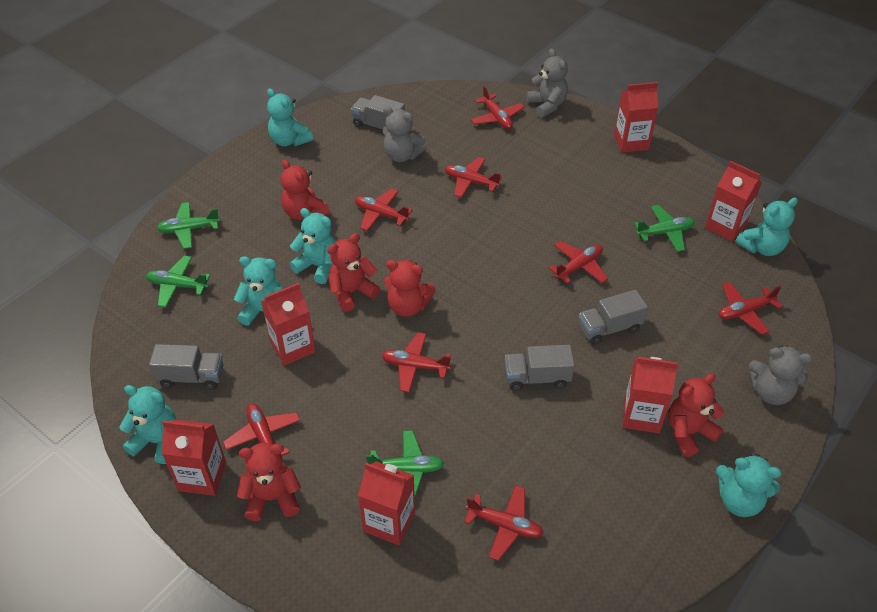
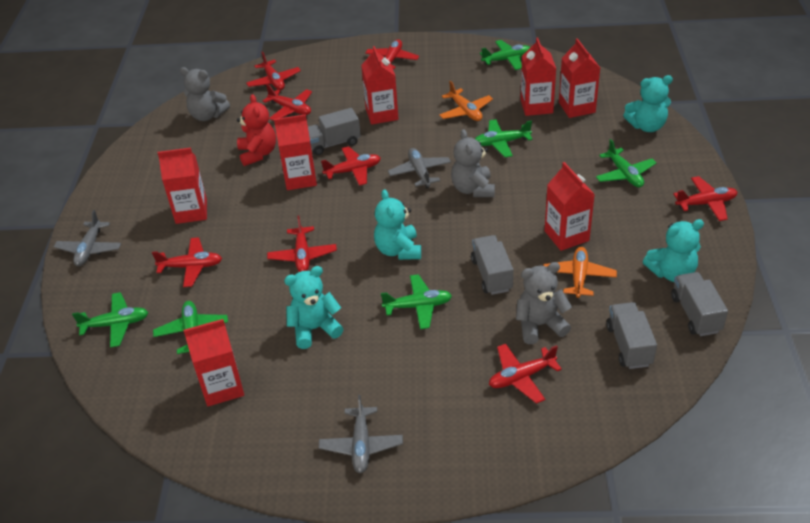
green plane: 4 -> 6
grey plane: 0 -> 3
orange plane: 0 -> 2
red carton: 6 -> 7
red teddy bear: 5 -> 1
turquoise teddy bear: 6 -> 4

